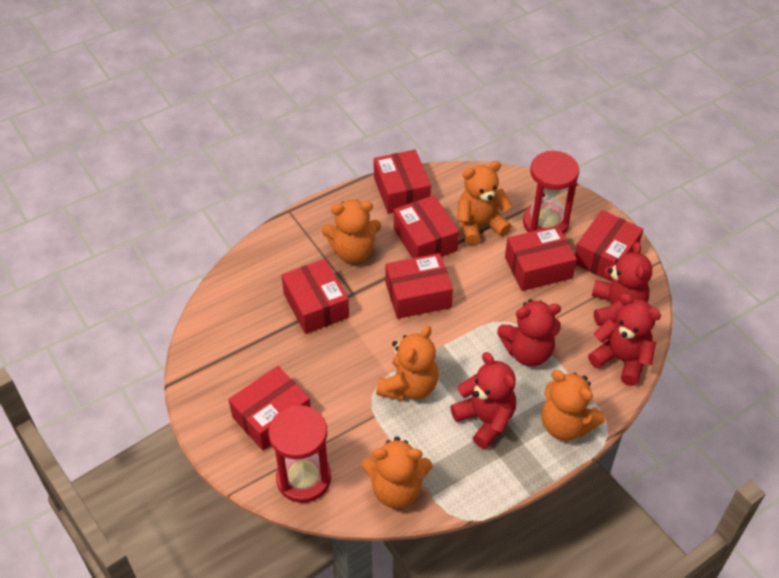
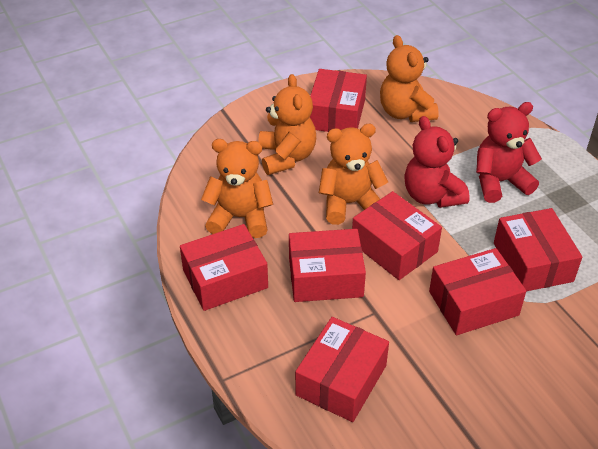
orange teddy bear: 5 -> 4
red hourglass: 2 -> 0
red teddy bear: 4 -> 2

